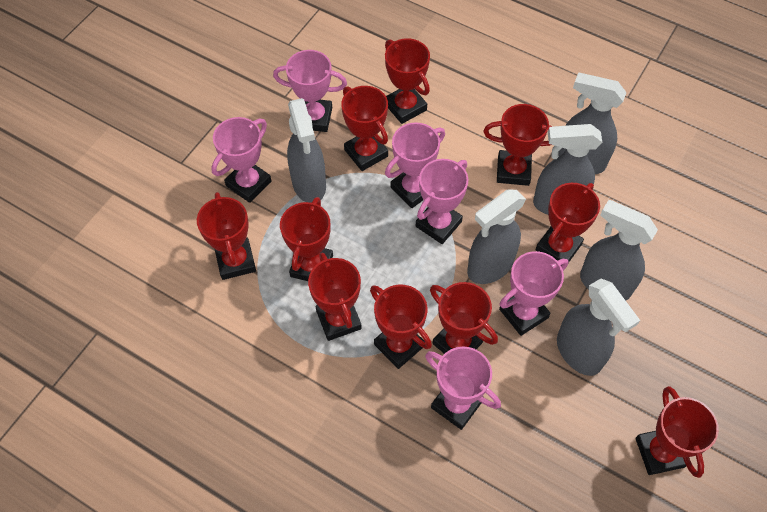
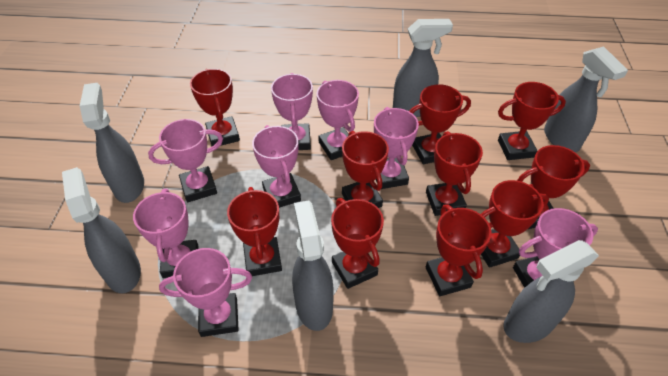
pink trophy: 6 -> 8

